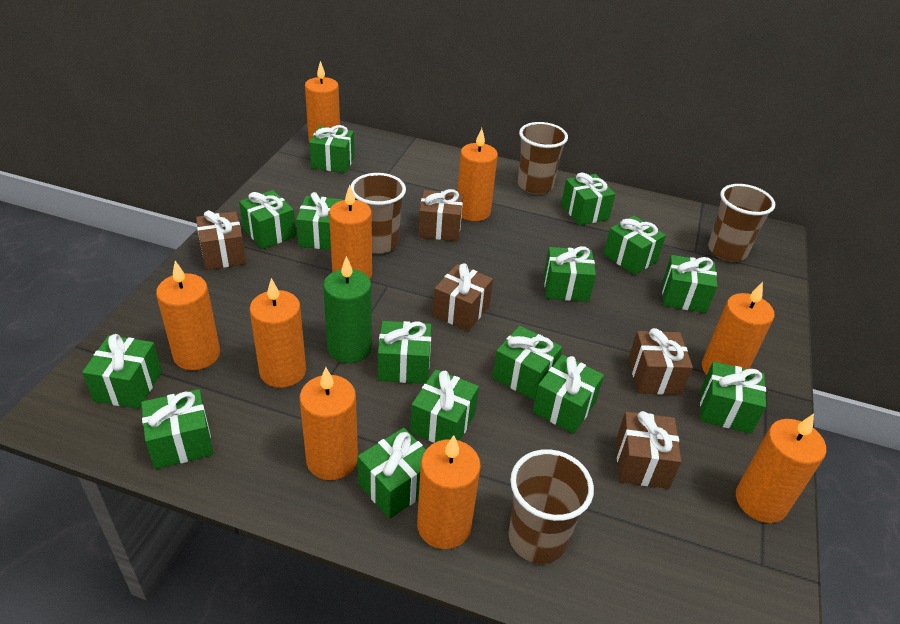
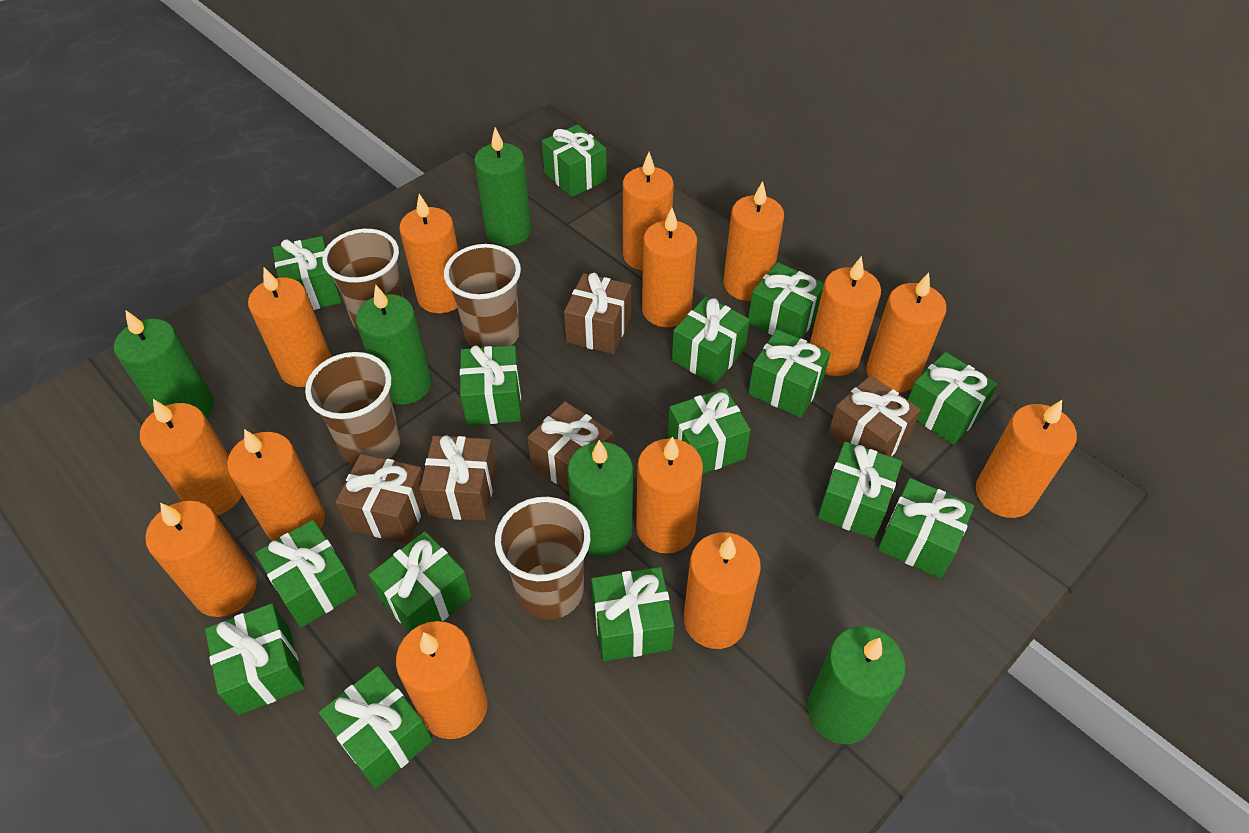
green candle: 1 -> 5
orange candle: 9 -> 14

